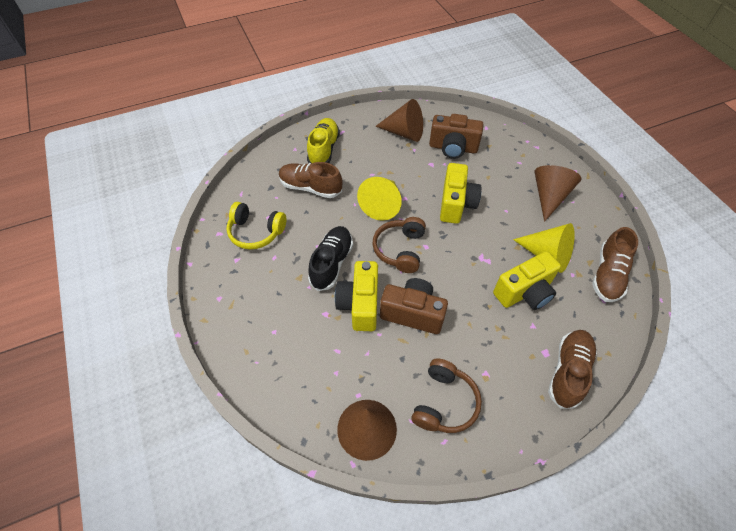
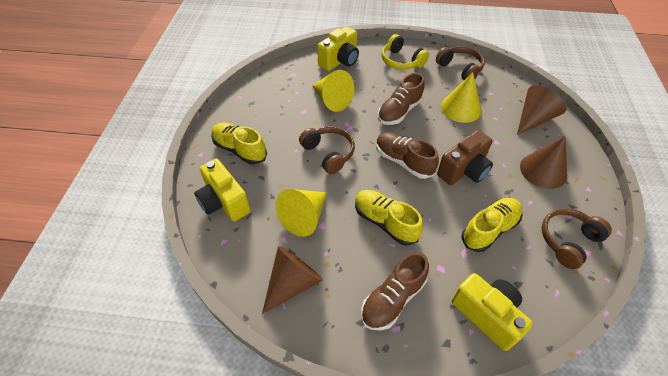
black shoe: 1 -> 0
brown camera: 2 -> 1
brown headphones: 2 -> 3
yellow cone: 2 -> 3
yellow shoe: 1 -> 3

